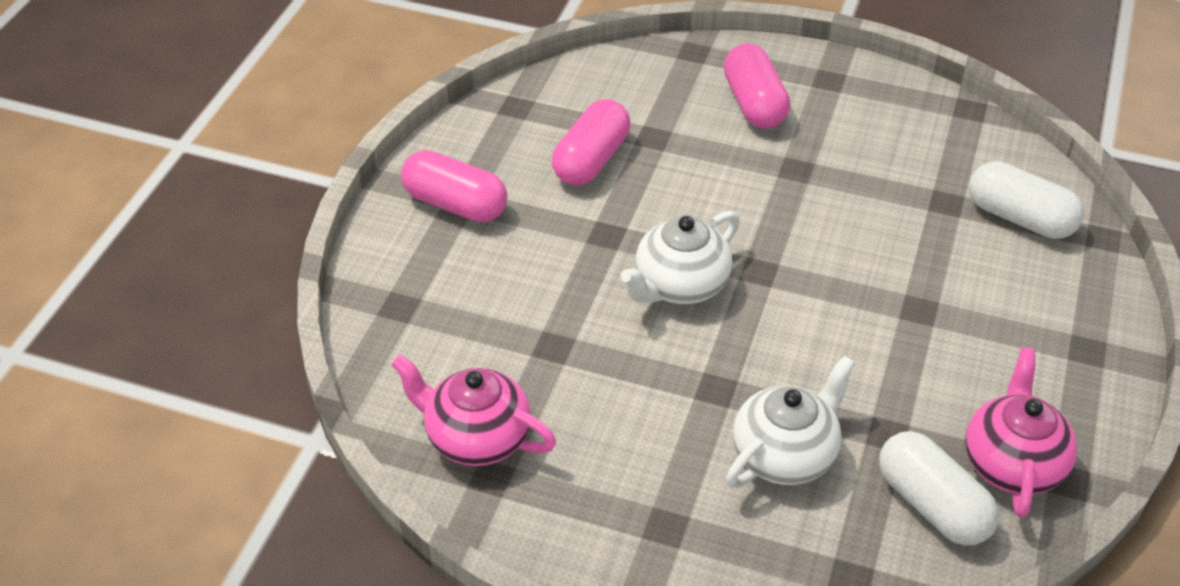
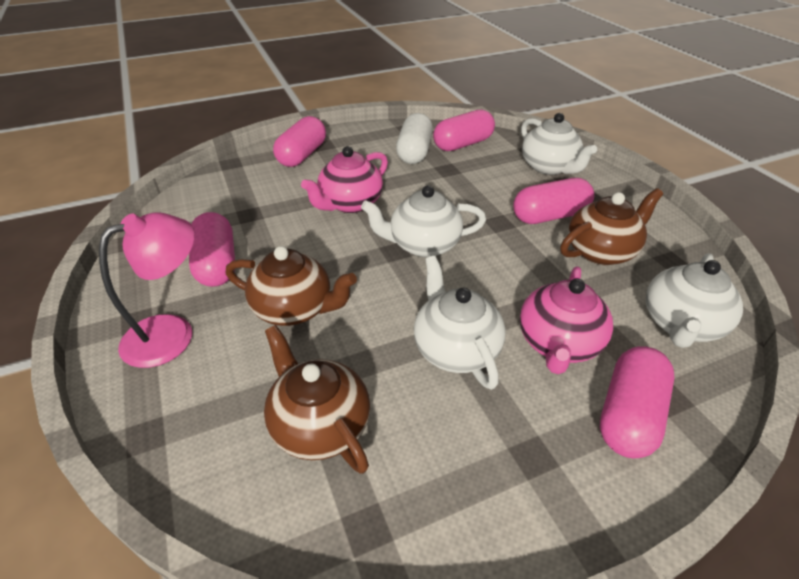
brown teapot: 0 -> 3
pink capsule: 3 -> 5
pink lamp: 0 -> 1
white capsule: 2 -> 1
white teapot: 2 -> 4

